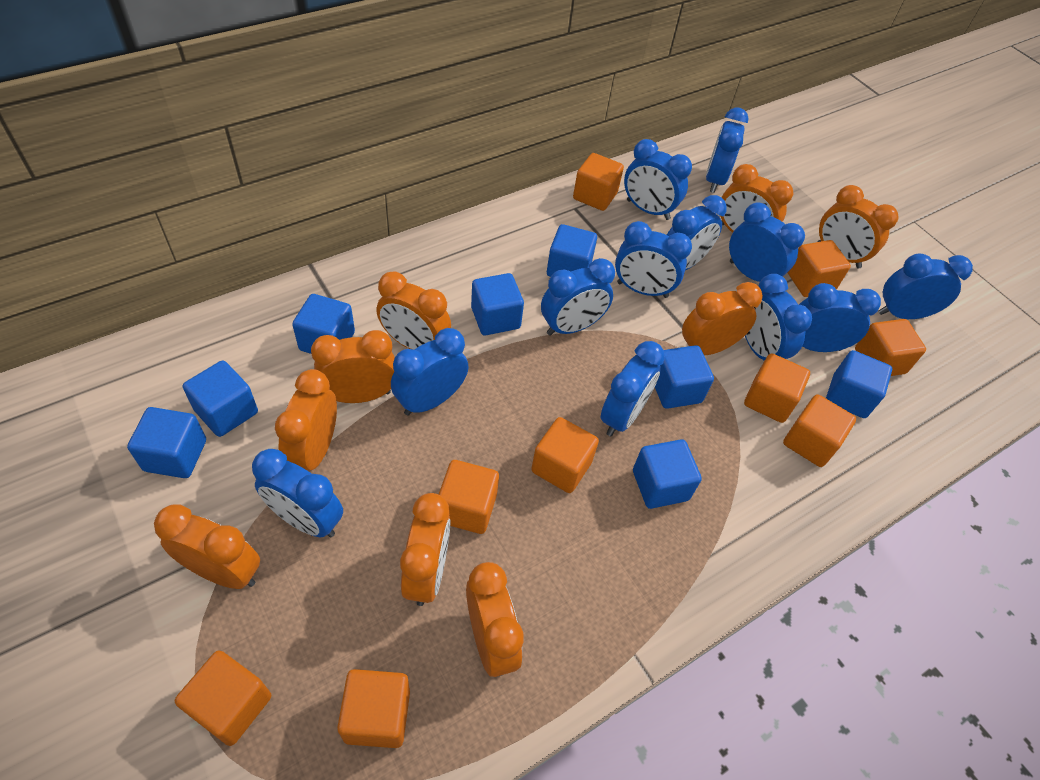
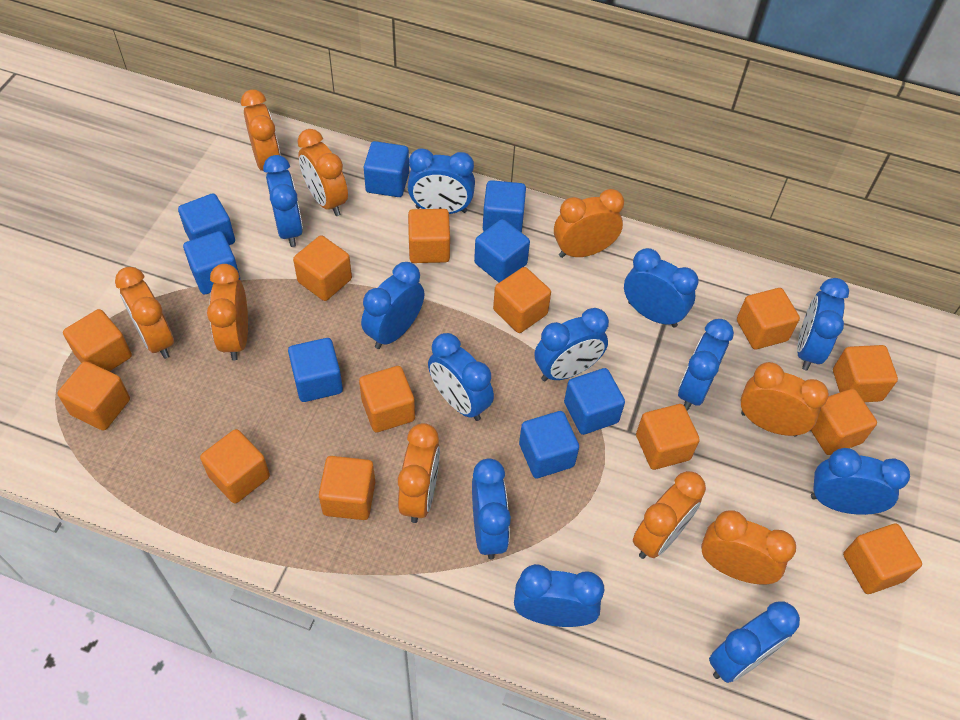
orange cube: 9 -> 13

